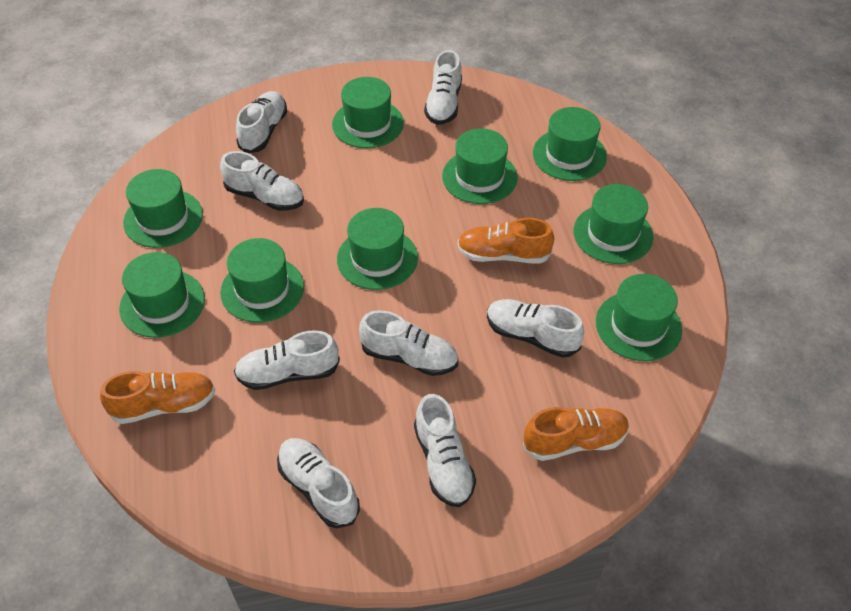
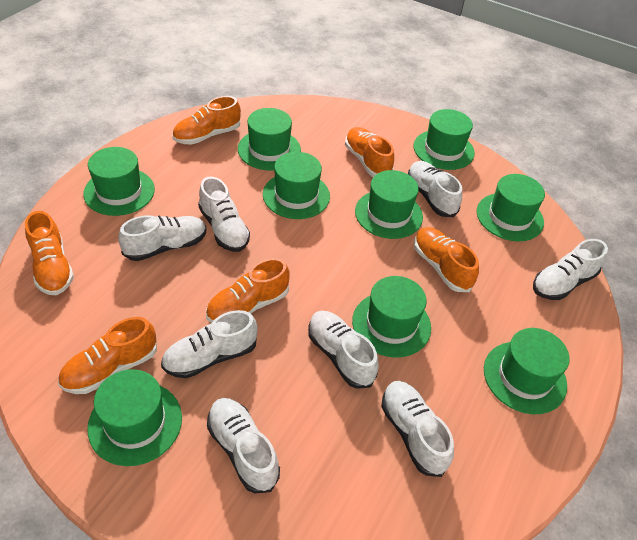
orange shoe: 3 -> 6

